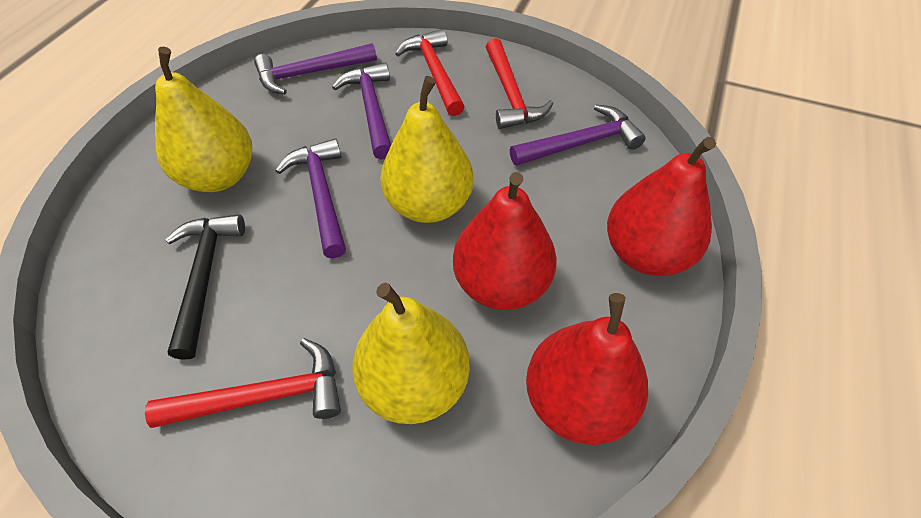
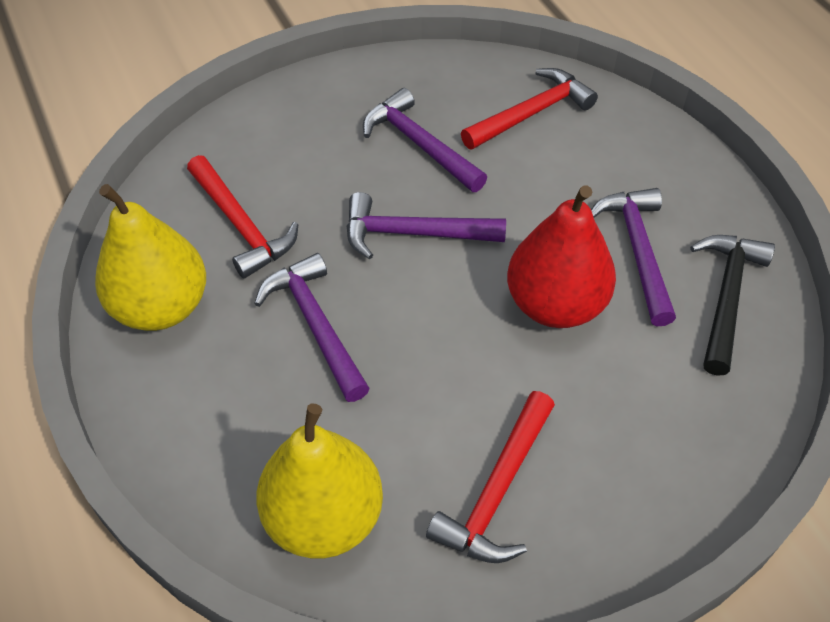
red pear: 3 -> 1
yellow pear: 3 -> 2

